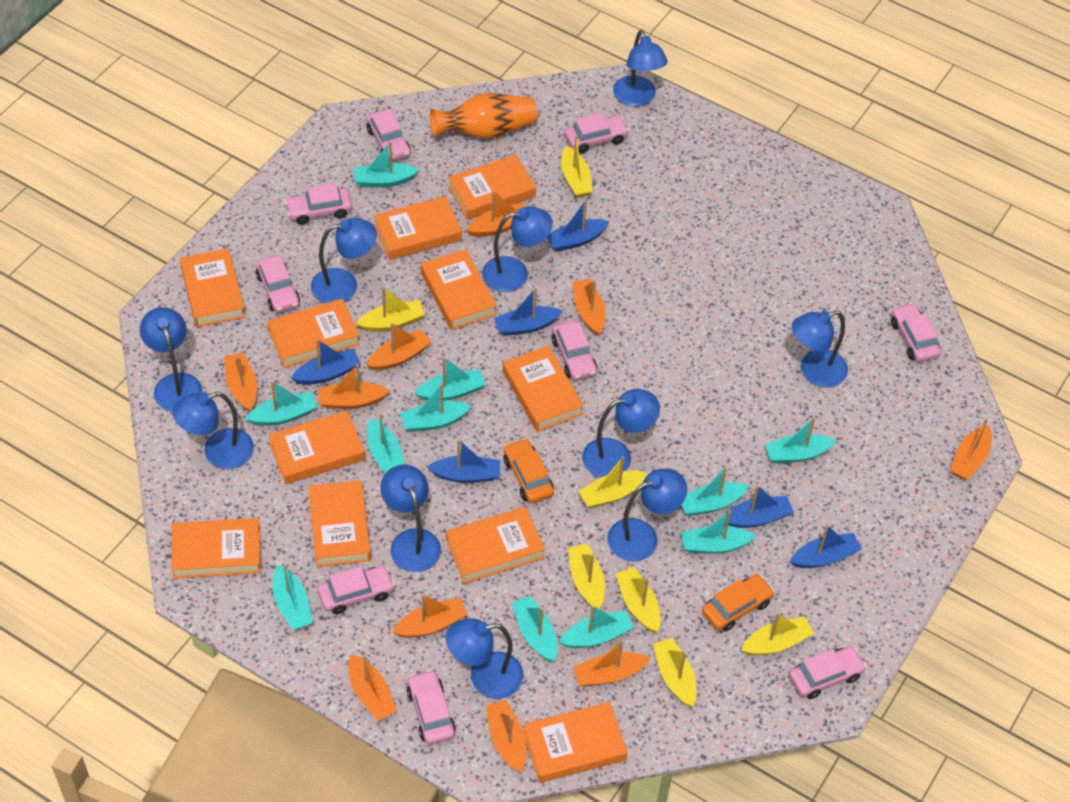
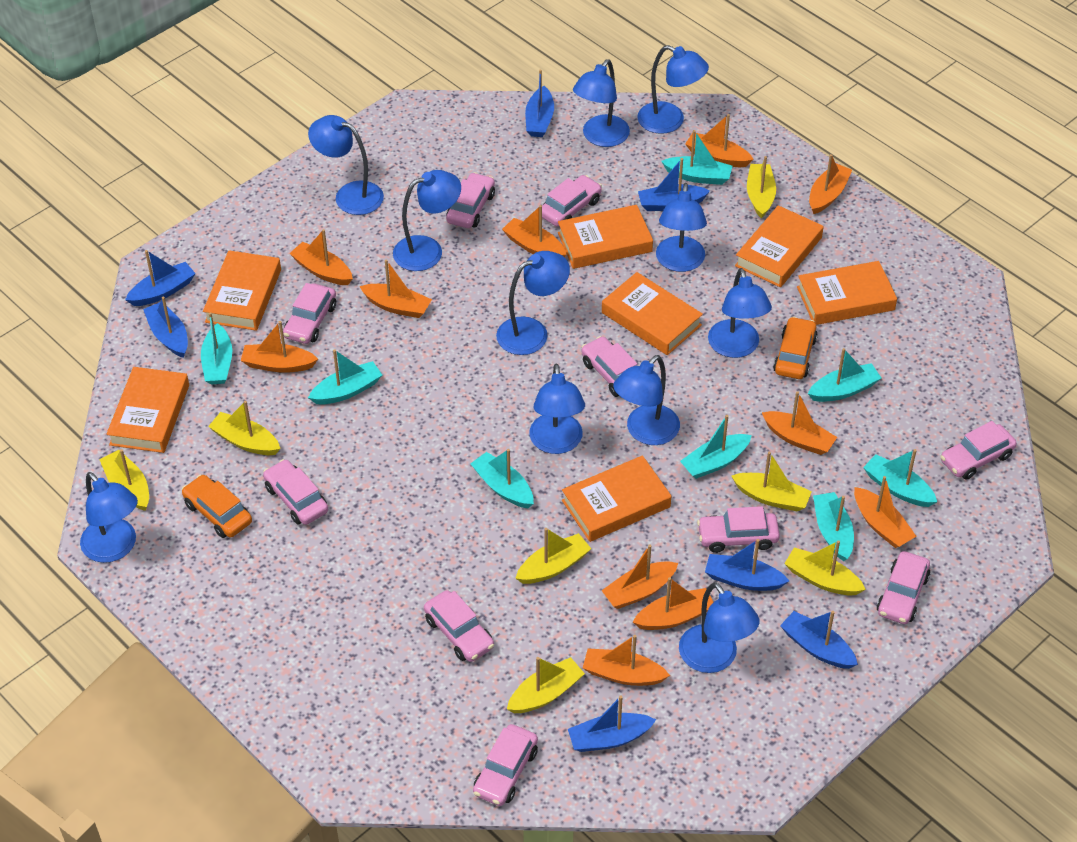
blue boat: 6 -> 7
blue lamp: 10 -> 11
orange boat: 10 -> 11
orange book: 11 -> 7
orange vase: 1 -> 0
pink car: 9 -> 10
turquoise boat: 11 -> 8

